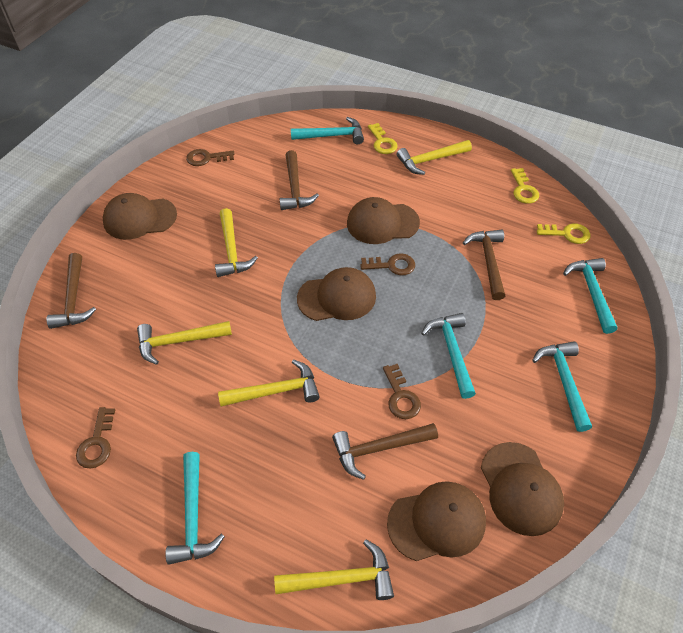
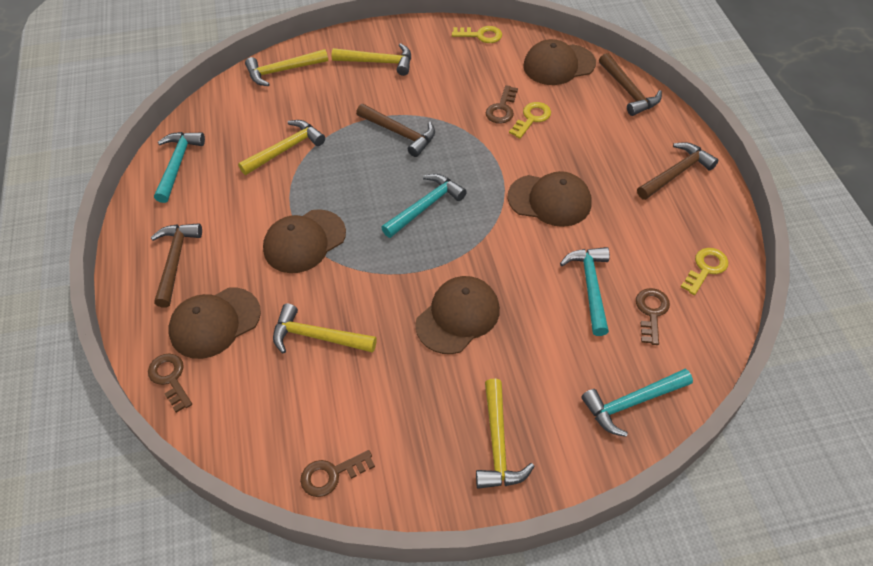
turquoise hammer: 5 -> 4

